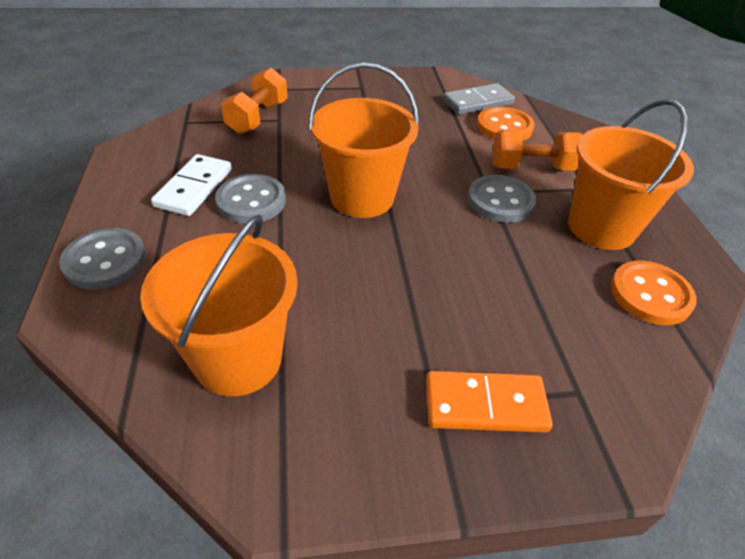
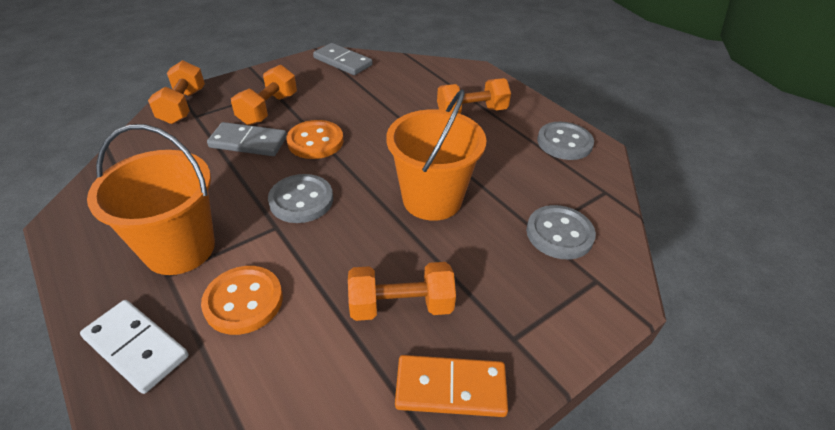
grey domino: 1 -> 2
orange bucket: 3 -> 2
orange dumbbell: 2 -> 4

